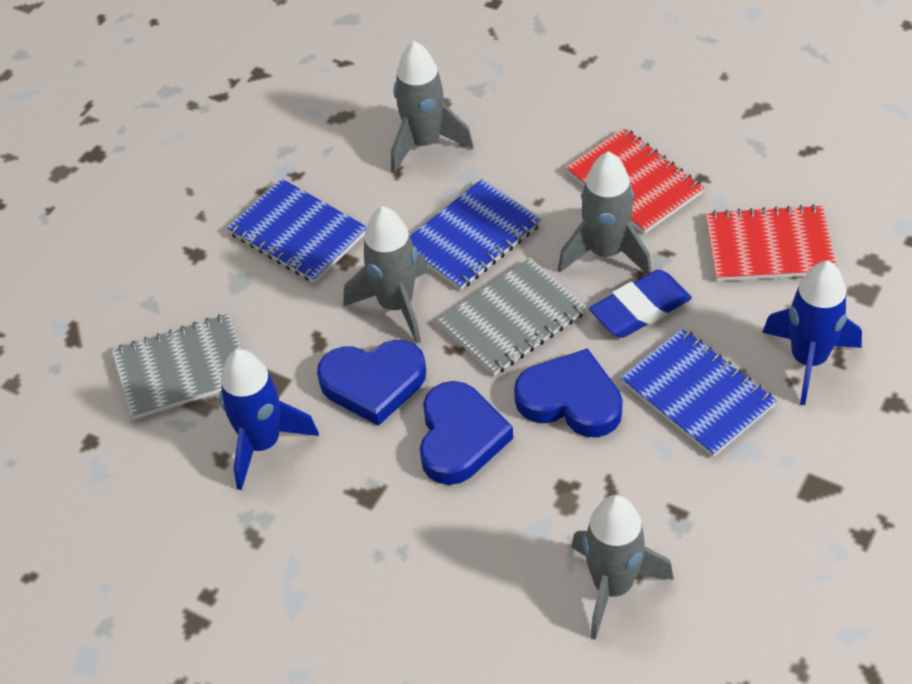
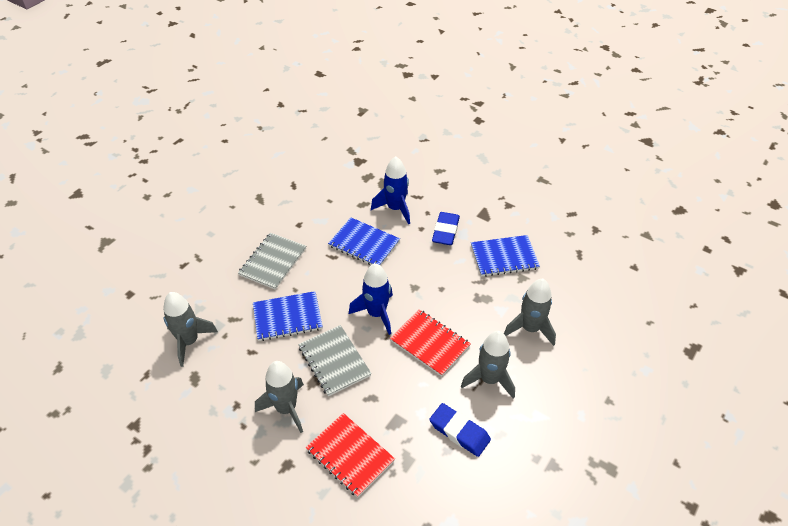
blue eraser: 1 -> 2
blue heart: 3 -> 0

